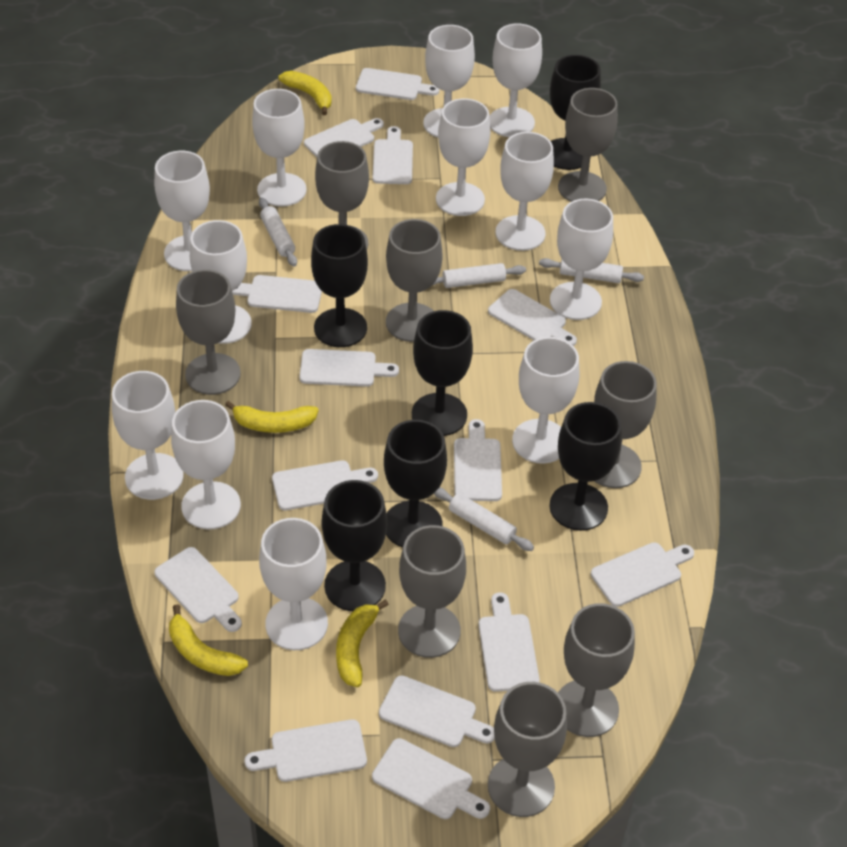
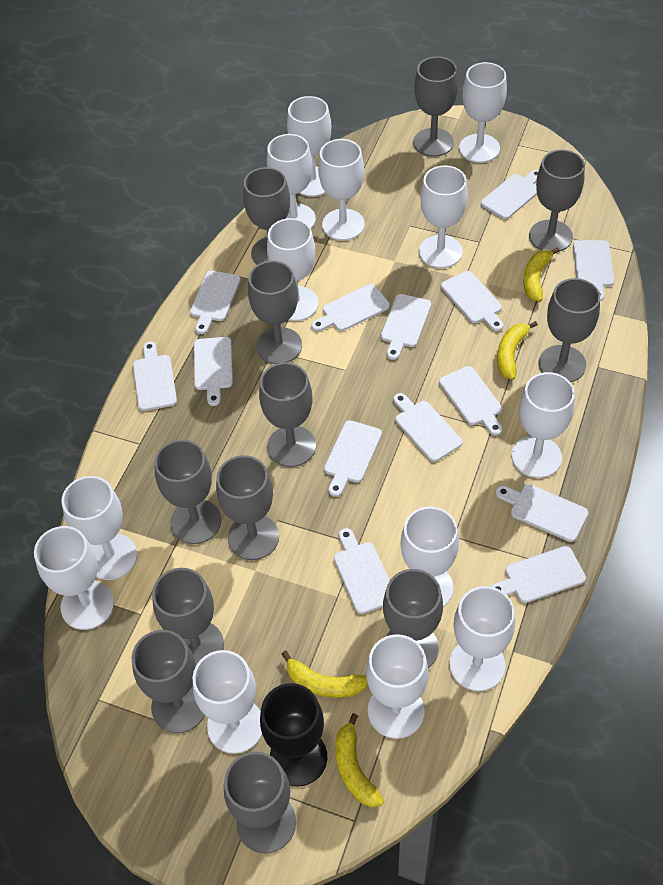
black goblet: 6 -> 1
grey goblet: 8 -> 12
white goblet: 12 -> 13
white rolling pin: 4 -> 0

